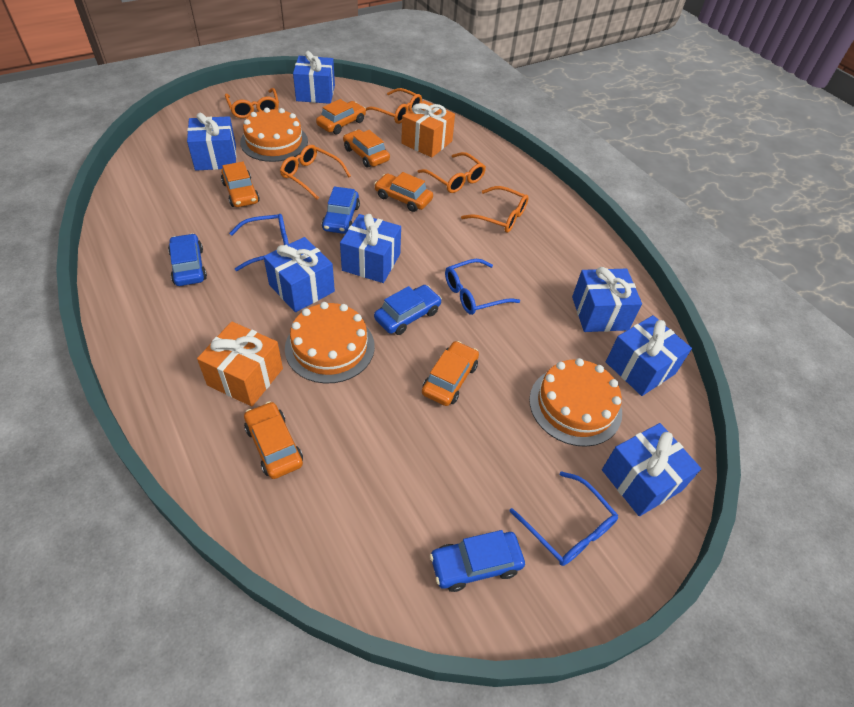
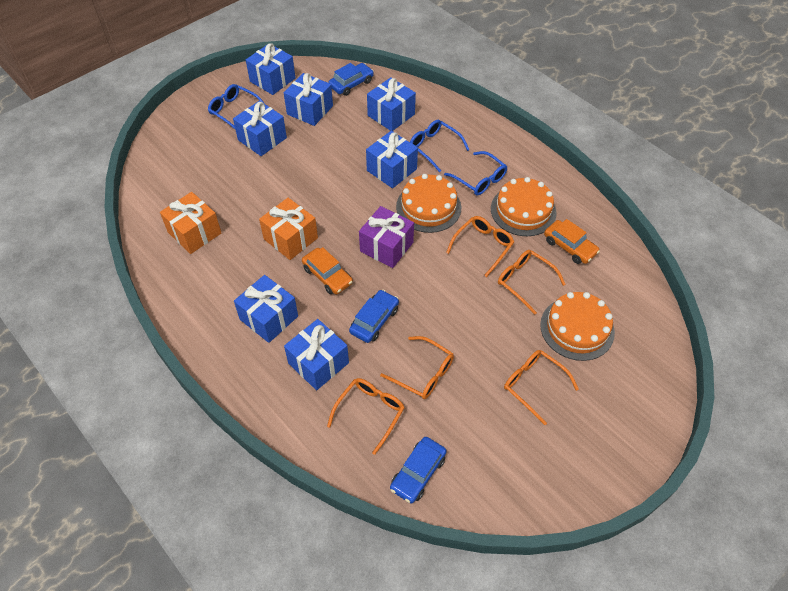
blue car: 4 -> 3
orange car: 6 -> 2
purple gift: 0 -> 1

